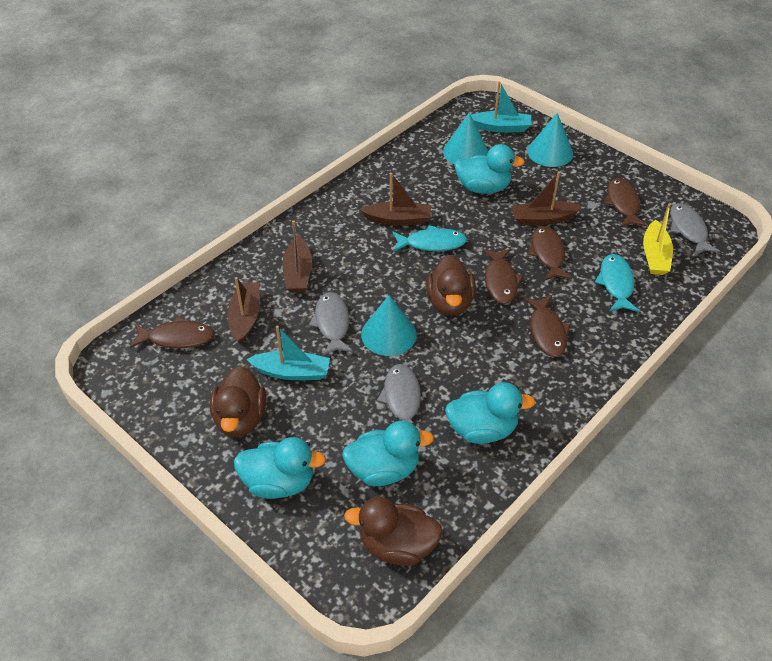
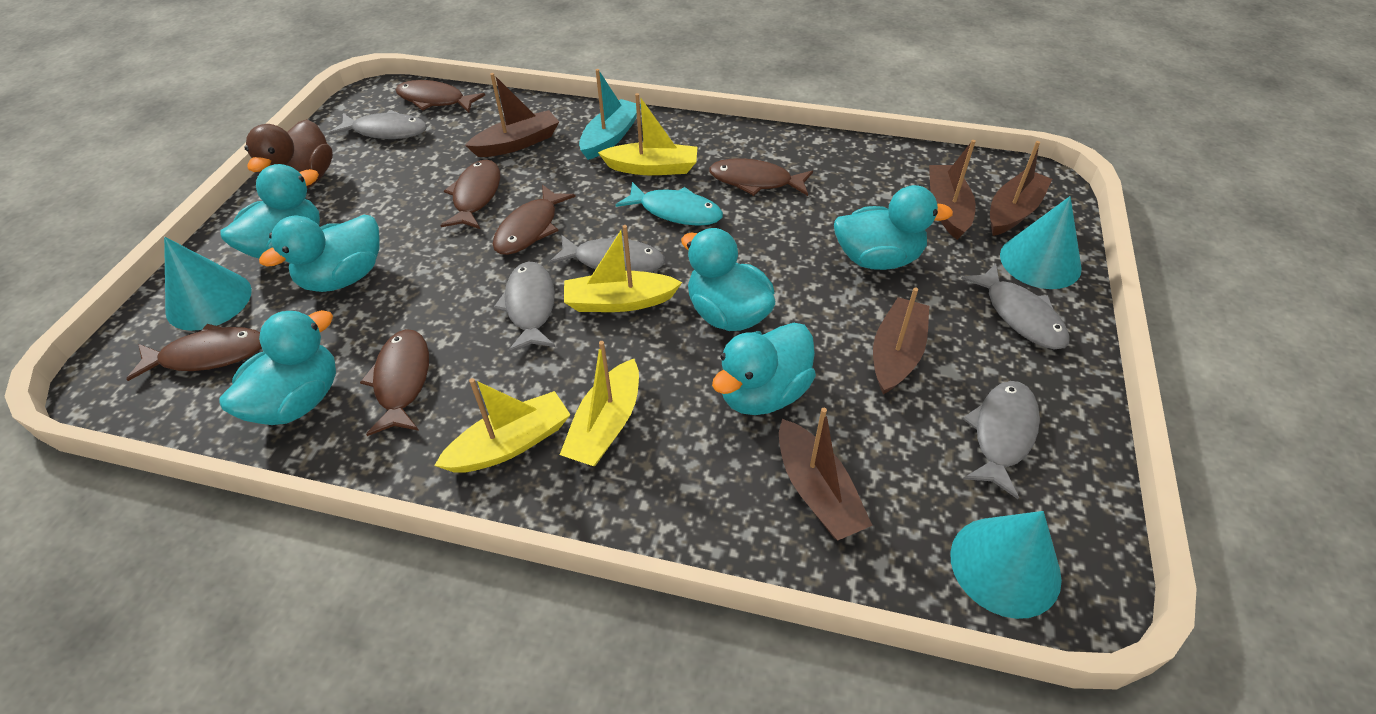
brown boat: 4 -> 5
brown duck: 3 -> 1
brown fish: 5 -> 6
grey fish: 3 -> 5
turquoise boat: 2 -> 1
turquoise duck: 4 -> 6
turquoise fish: 2 -> 1
yellow boat: 1 -> 4

